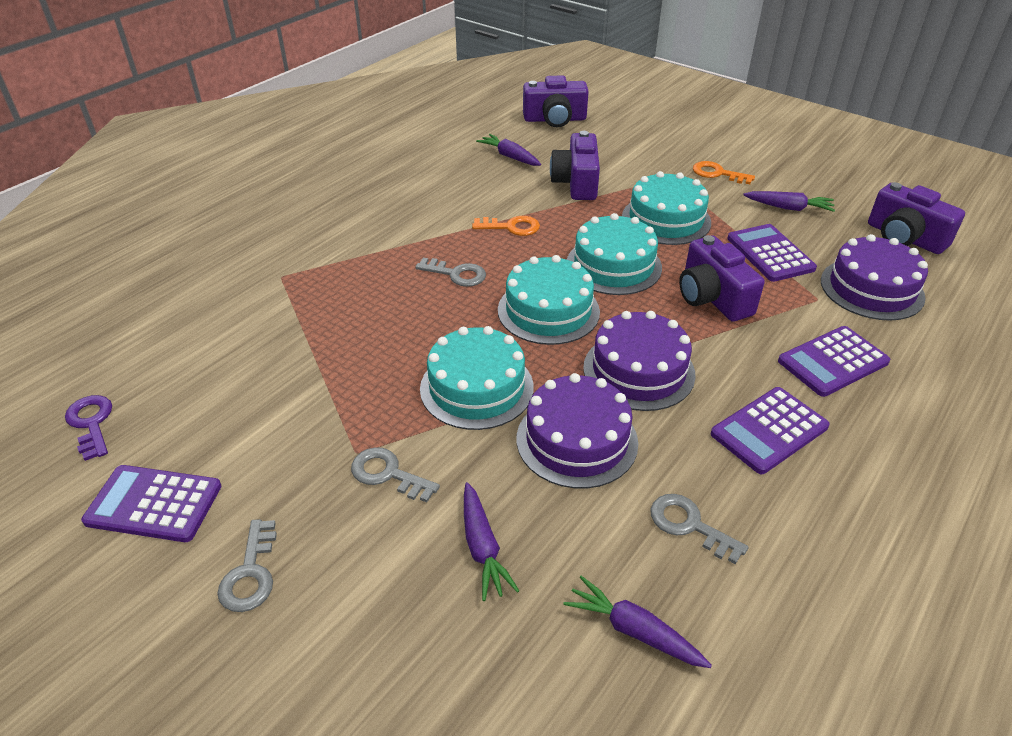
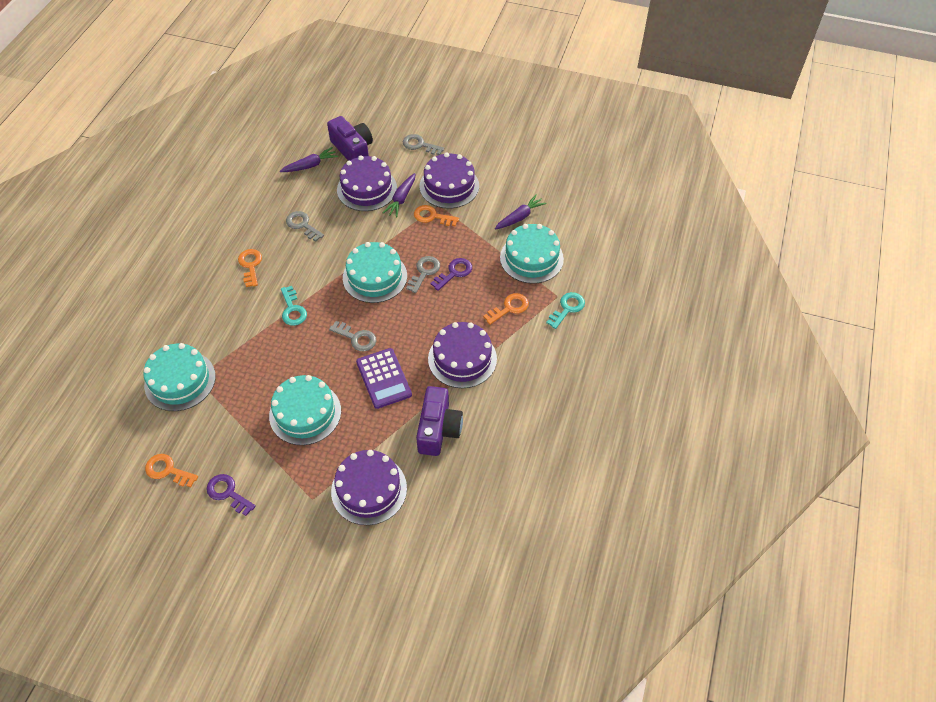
orange key: 2 -> 4
purple cake: 3 -> 4
purple calculator: 4 -> 1
purple camera: 4 -> 2
purple carrot: 4 -> 3
purple key: 1 -> 2
turquoise key: 0 -> 2

